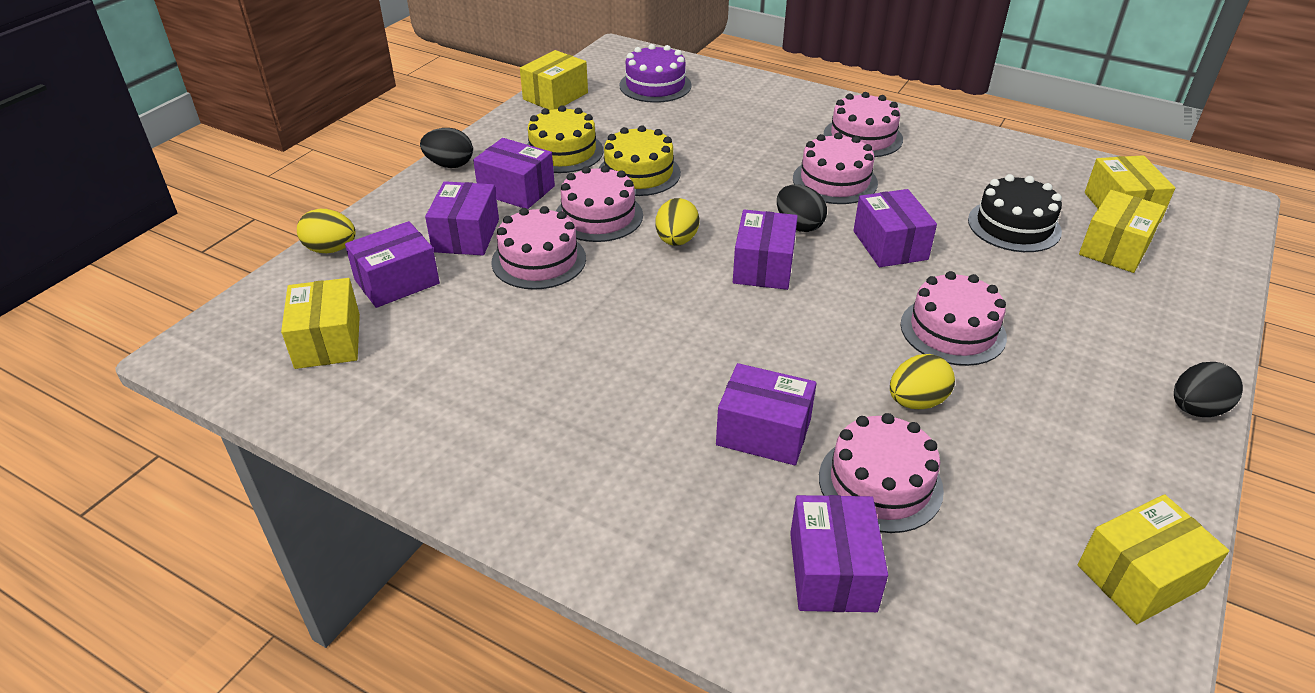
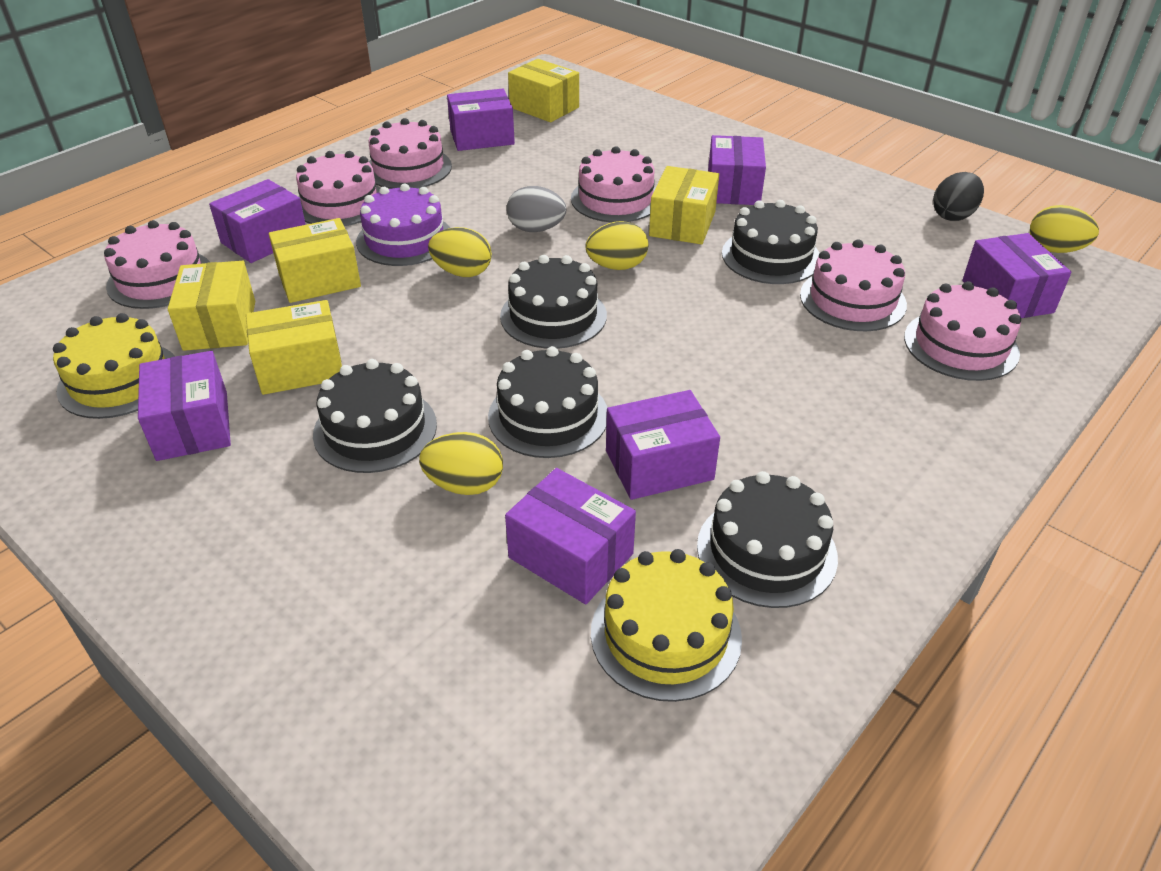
black cake: 1 -> 5
black egg: 3 -> 1
grey egg: 0 -> 1
yellow egg: 3 -> 4

